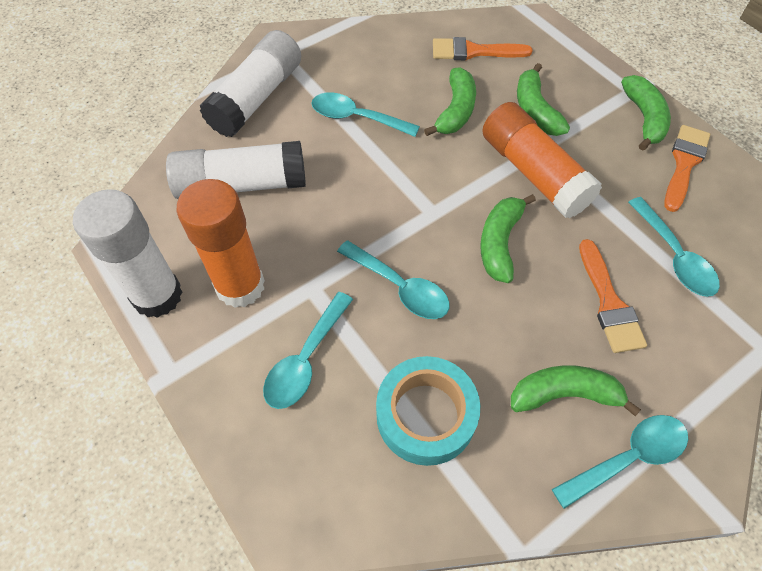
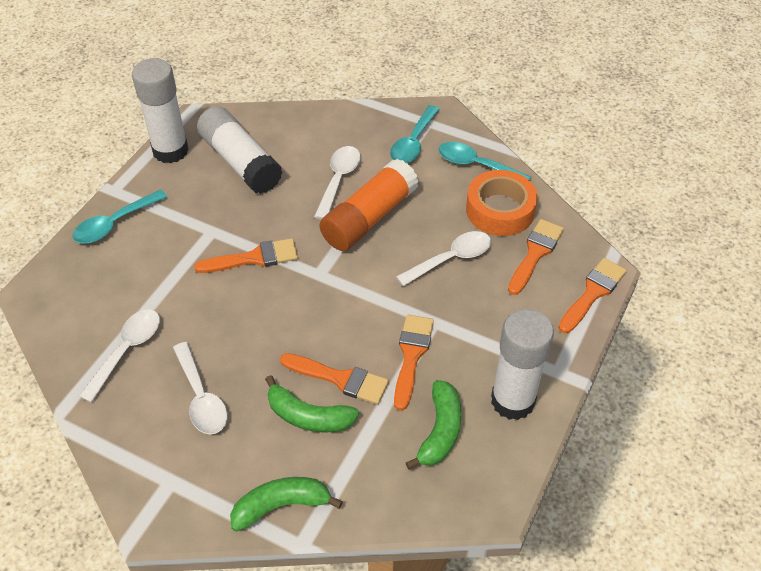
green banana: 5 -> 3
orange brush: 3 -> 5
orange glue stick: 2 -> 1
orange tape: 0 -> 1
turquoise spoon: 5 -> 3
turquoise tape: 1 -> 0
white spoon: 0 -> 4

